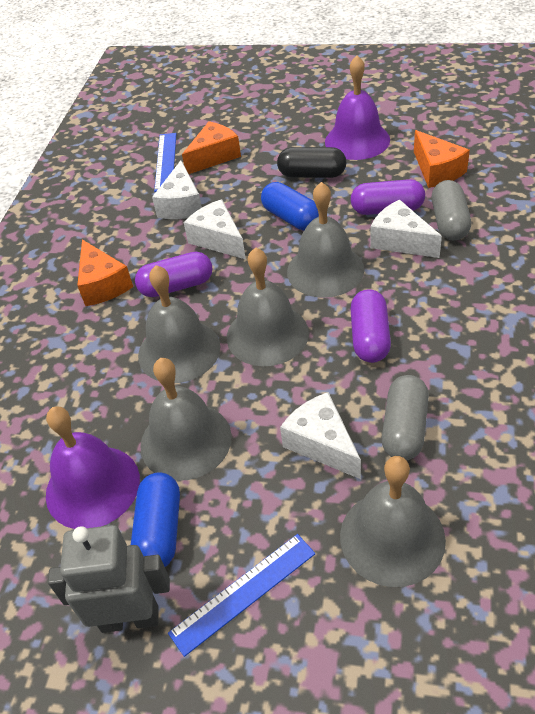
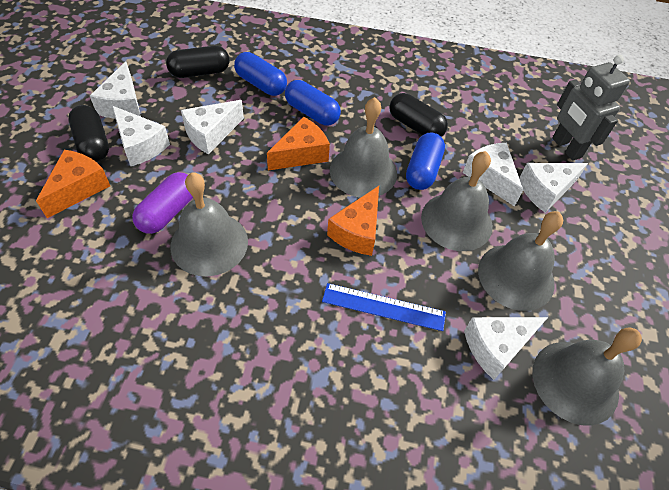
black capsule: 1 -> 3
blue capsule: 2 -> 3
blue ruler: 2 -> 1
grey capsule: 2 -> 0
purple bell: 2 -> 0
purple capsule: 3 -> 1
white cheese: 4 -> 6

